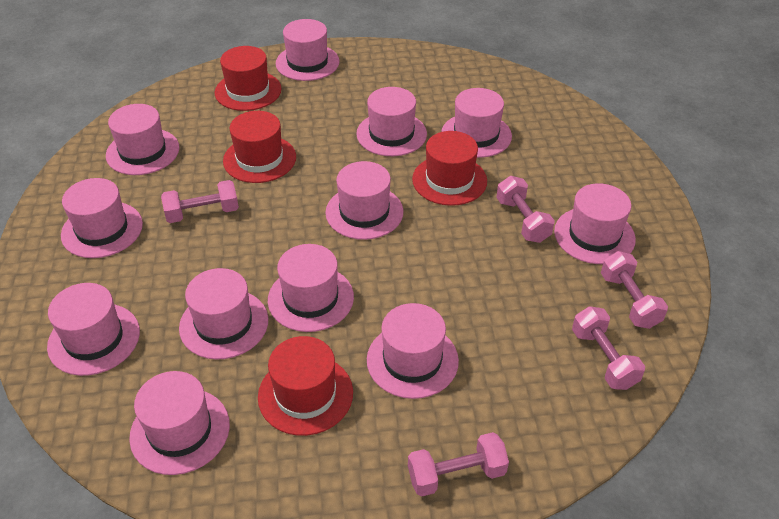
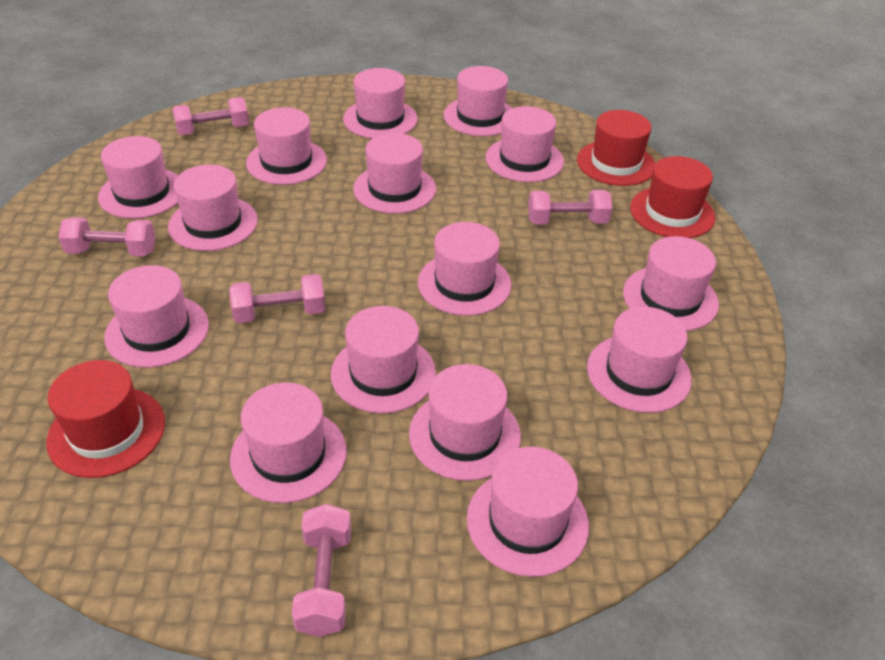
pink hat: 12 -> 15
red hat: 4 -> 3

